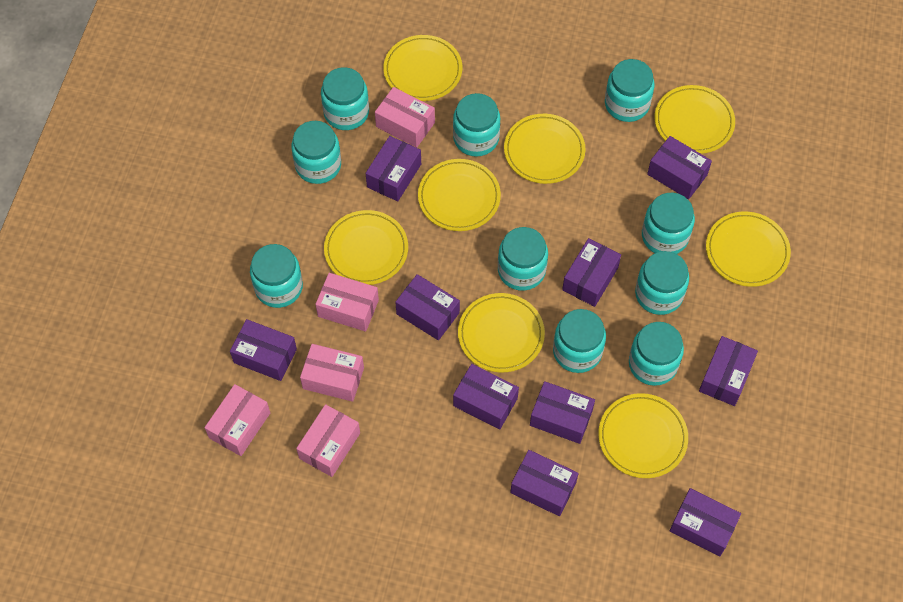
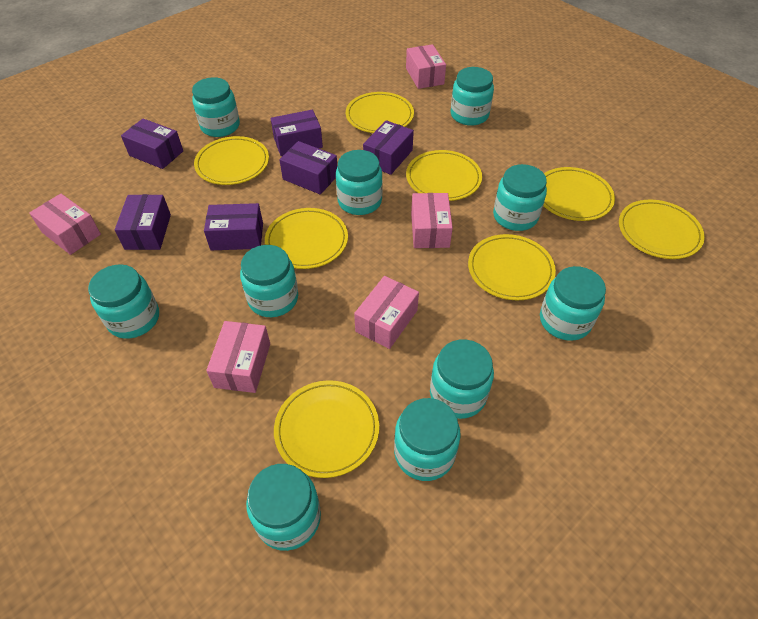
purple box: 10 -> 6

